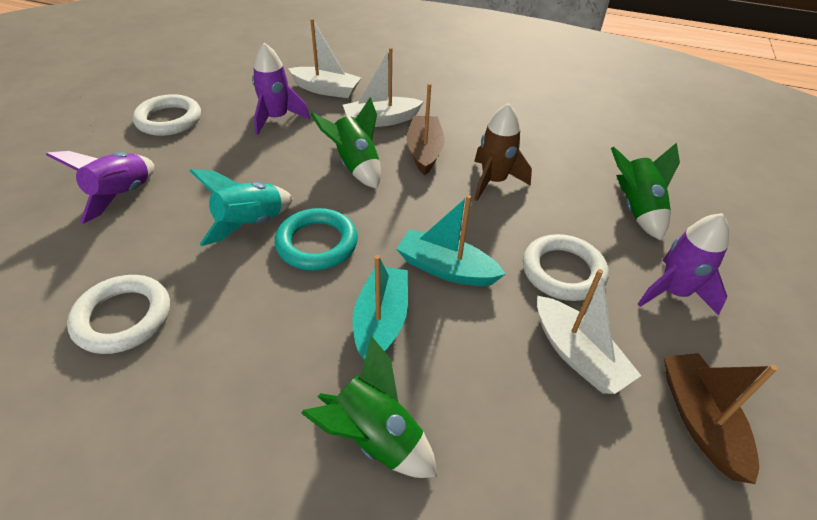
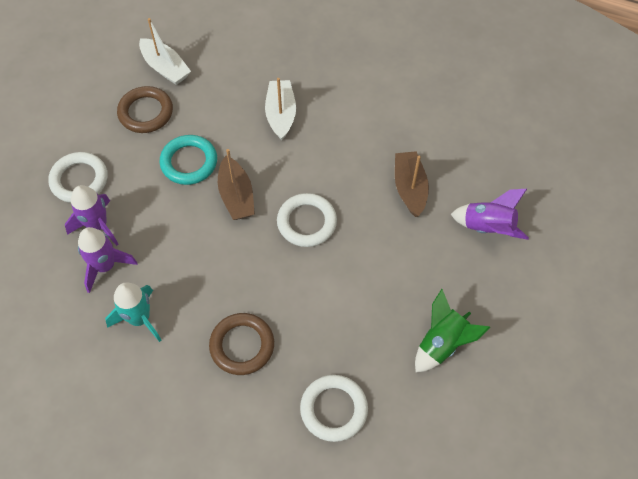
brown ring: 0 -> 2
brown rocket: 1 -> 0
green rocket: 3 -> 1
turquoise boat: 2 -> 0
white boat: 3 -> 2

